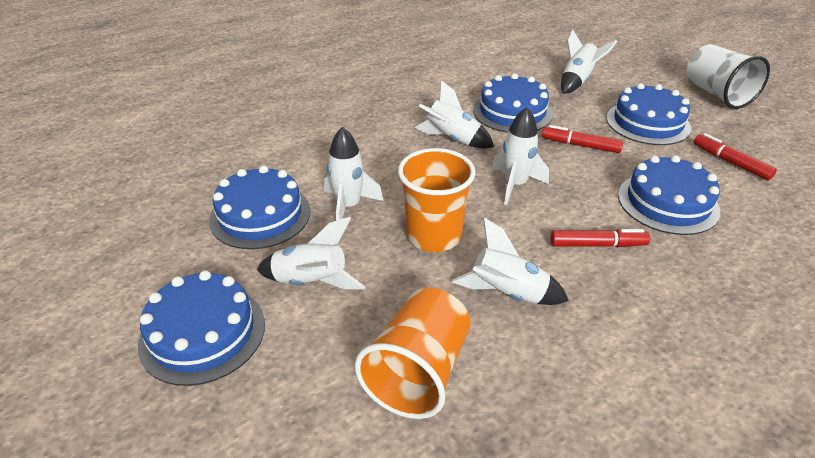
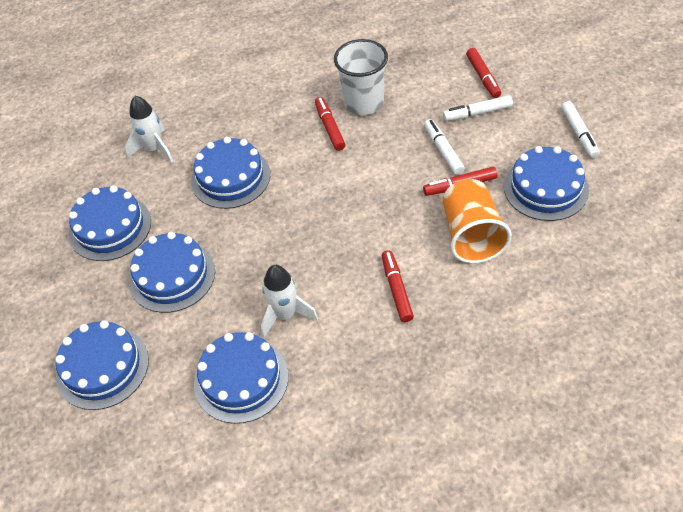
blue cake: 5 -> 6
orange cup: 2 -> 1
red marker: 3 -> 4
white marker: 0 -> 3
white rocket: 6 -> 2

